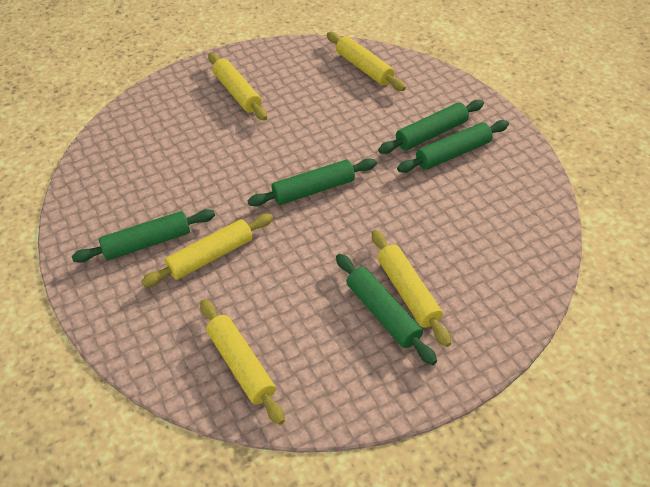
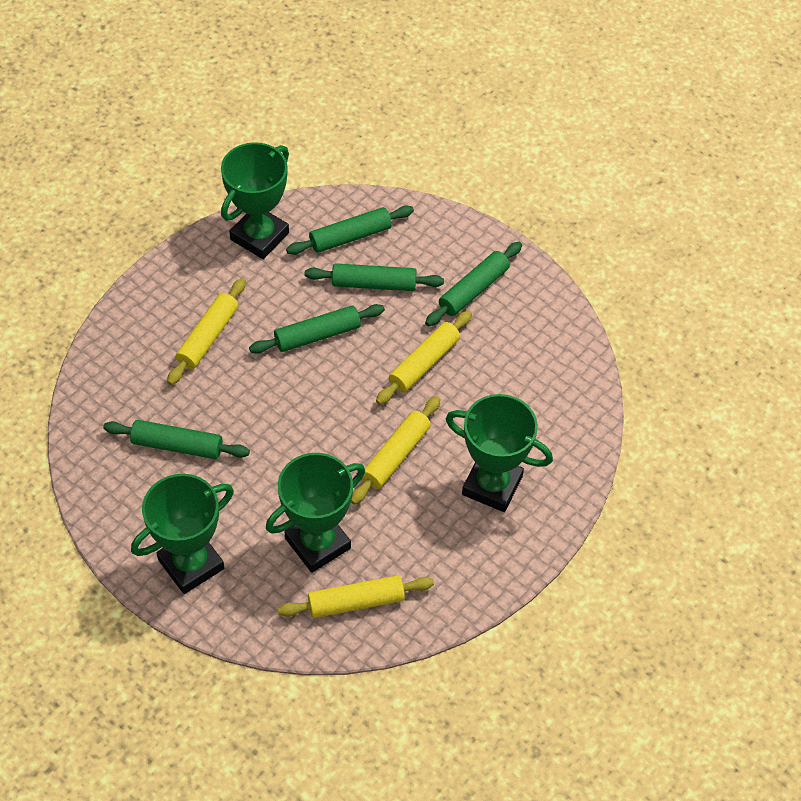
green trophy: 0 -> 4
yellow rolling pin: 5 -> 4

